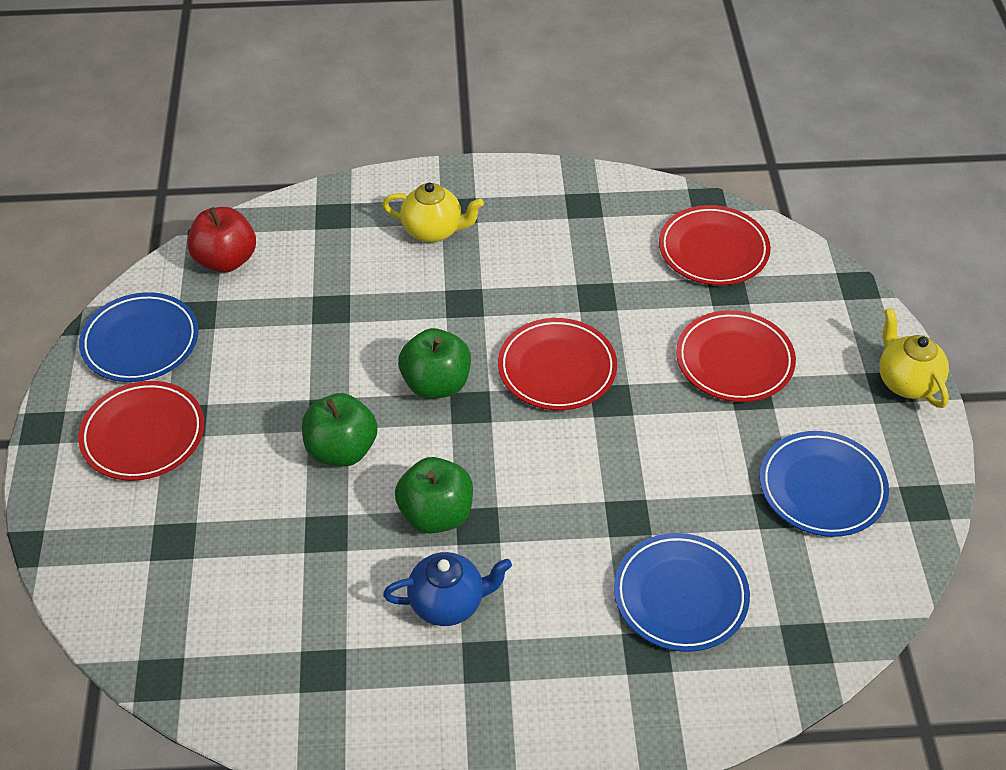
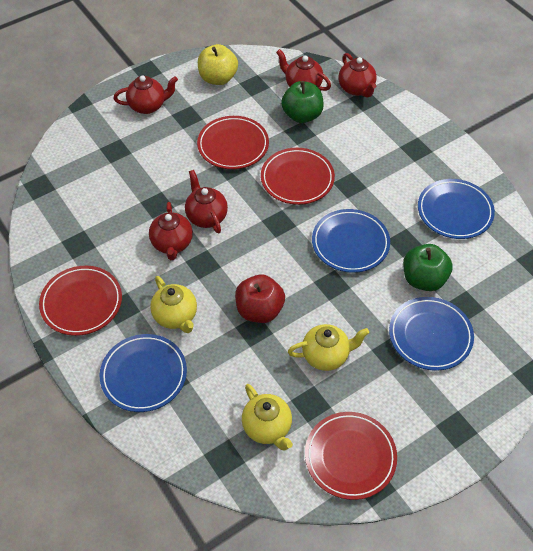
blue plate: 3 -> 4
blue teapot: 1 -> 0
green apple: 3 -> 2
red teapot: 0 -> 5
yellow apple: 0 -> 1
yellow teapot: 2 -> 3

